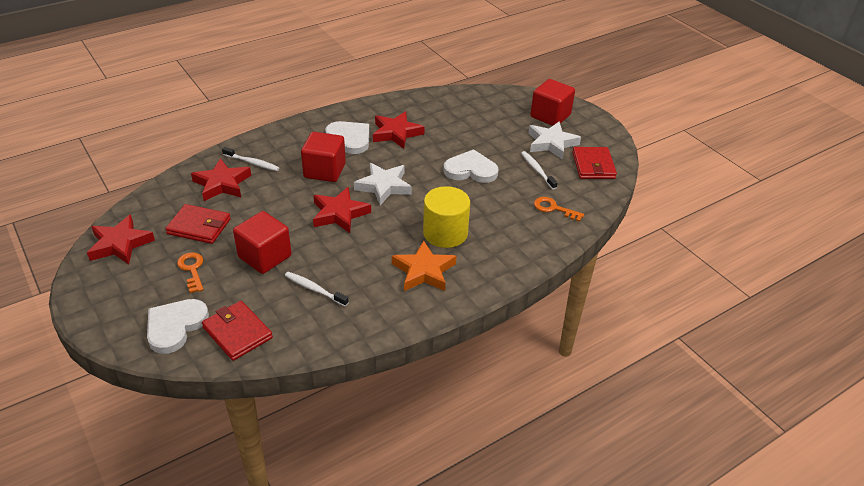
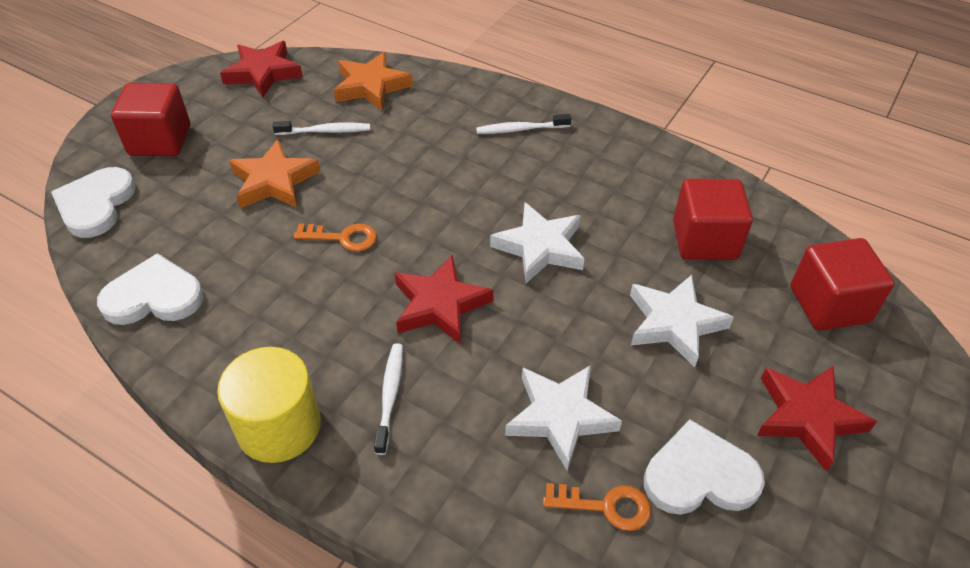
orange star: 1 -> 2
red star: 4 -> 3
red wallet: 3 -> 0
white star: 2 -> 3

